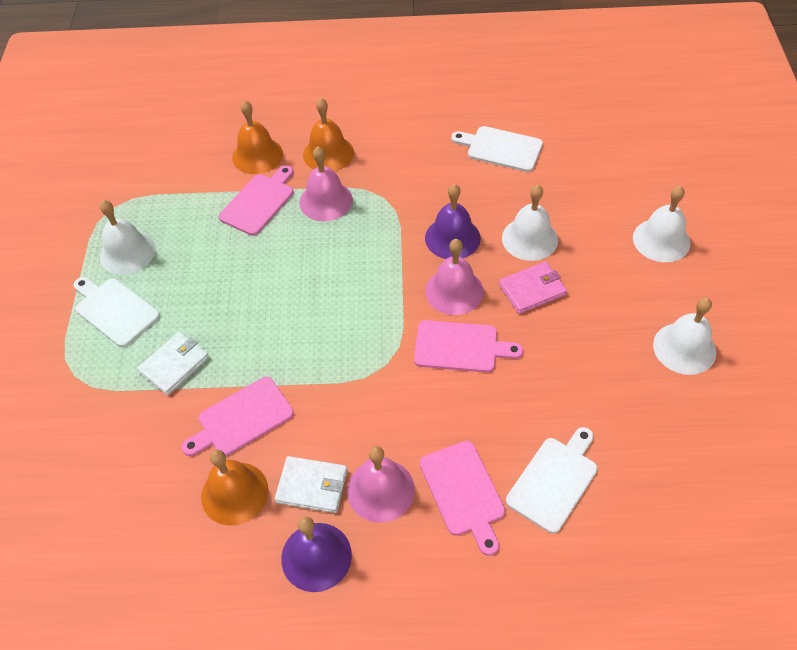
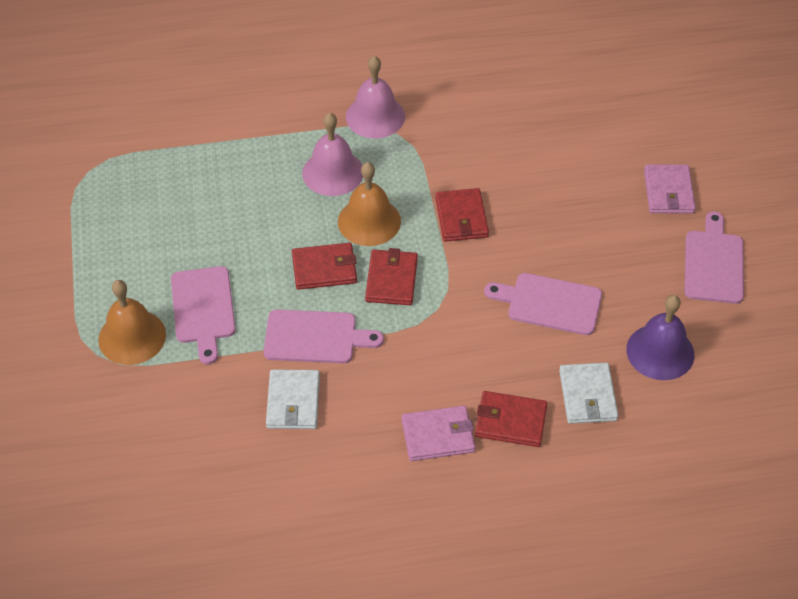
orange bell: 3 -> 2
pink bell: 3 -> 2
pink wallet: 1 -> 2
purple bell: 2 -> 1
red wallet: 0 -> 4
white bell: 4 -> 0
white cutting board: 3 -> 0

